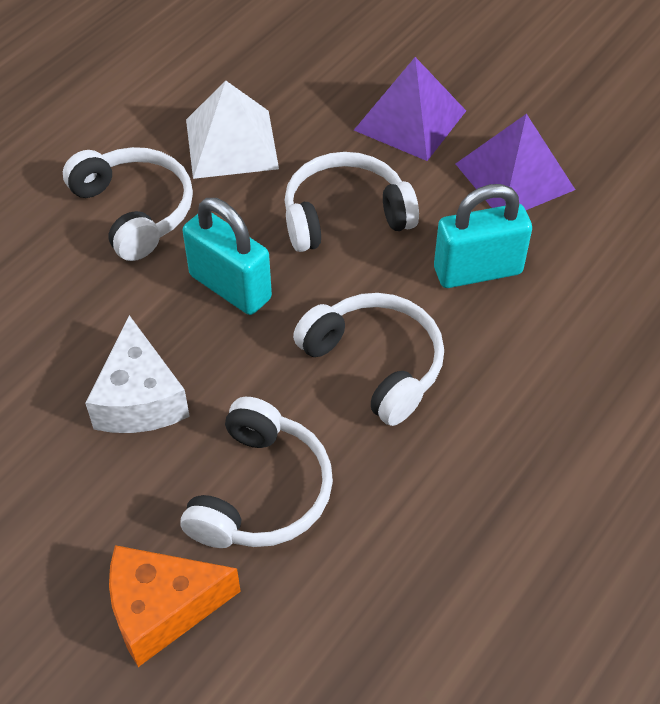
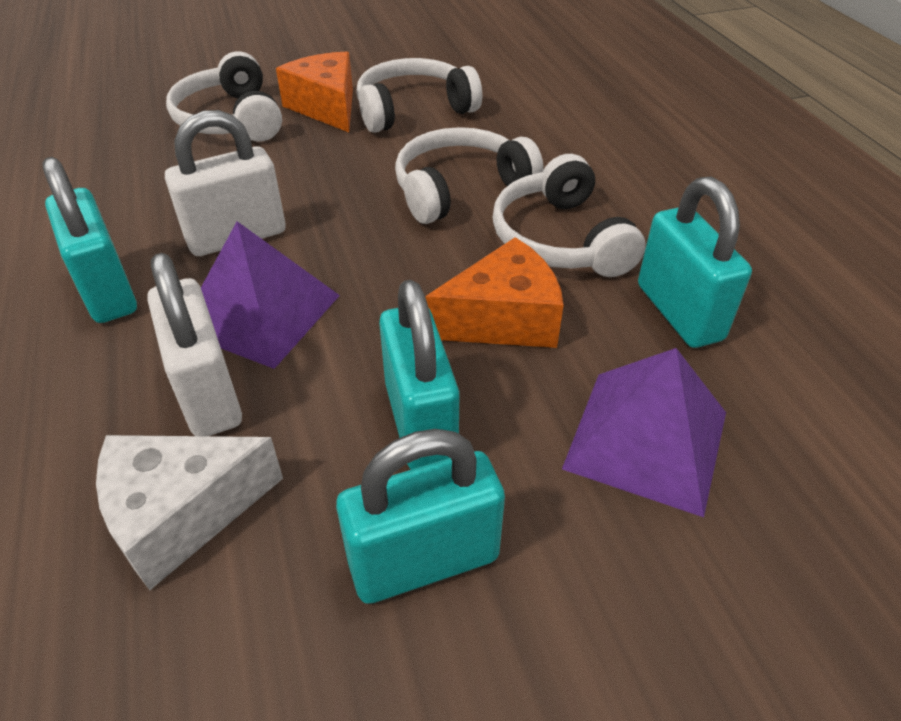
orange cheese: 1 -> 2
turquoise padlock: 2 -> 4
white padlock: 0 -> 2
white pyramid: 1 -> 0

